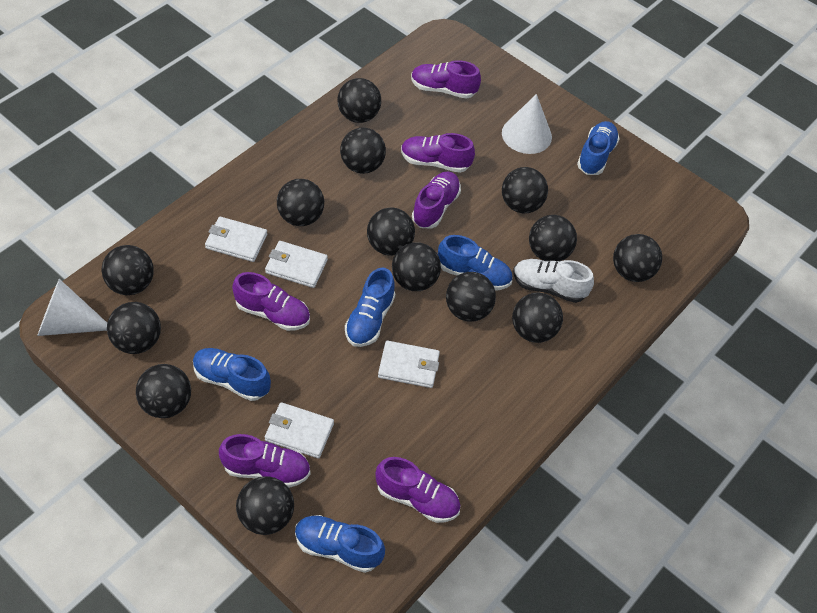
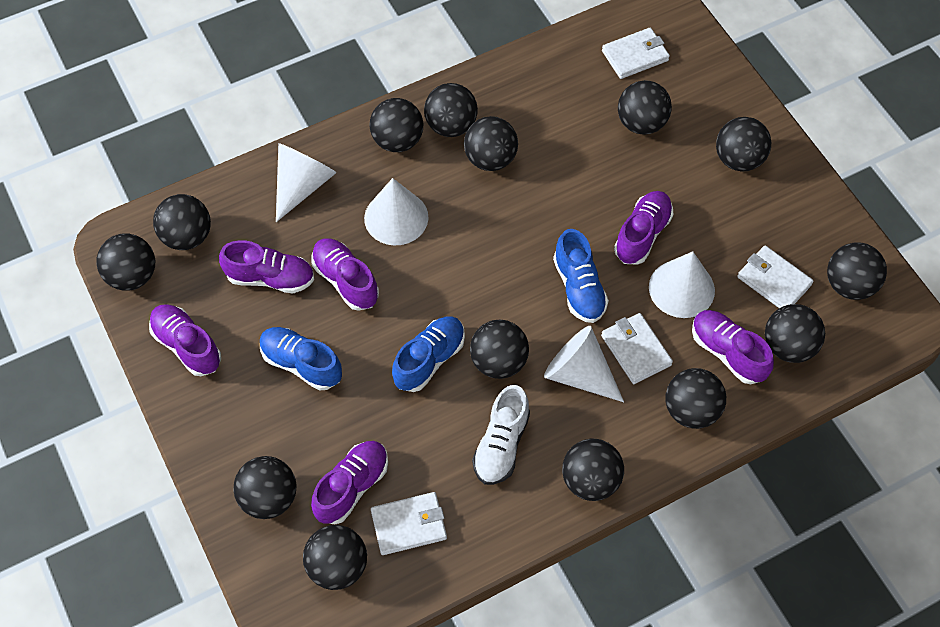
blue shoe: 5 -> 3
white cone: 2 -> 4

